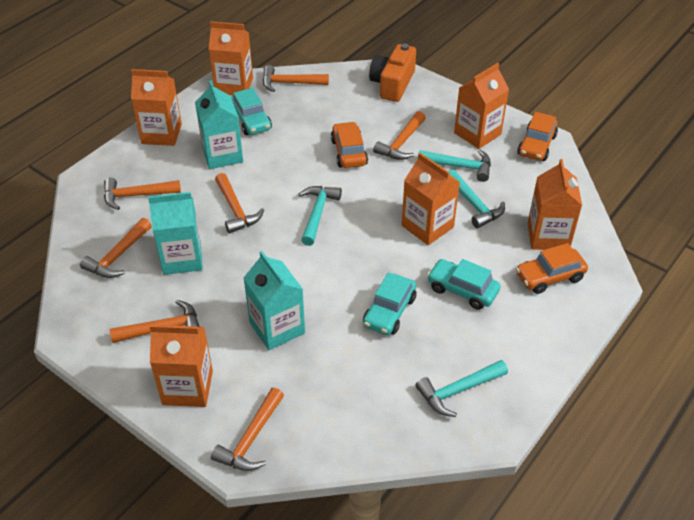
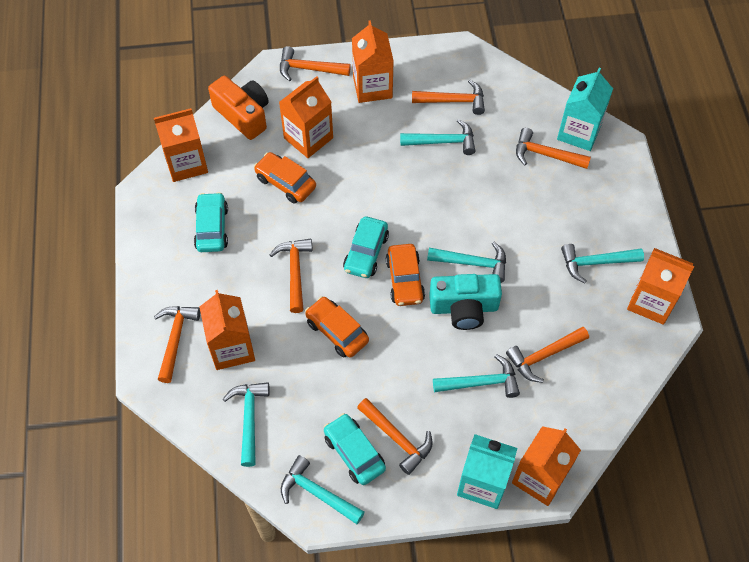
turquoise camera: 0 -> 1
turquoise carton: 3 -> 2
turquoise hammer: 4 -> 6

